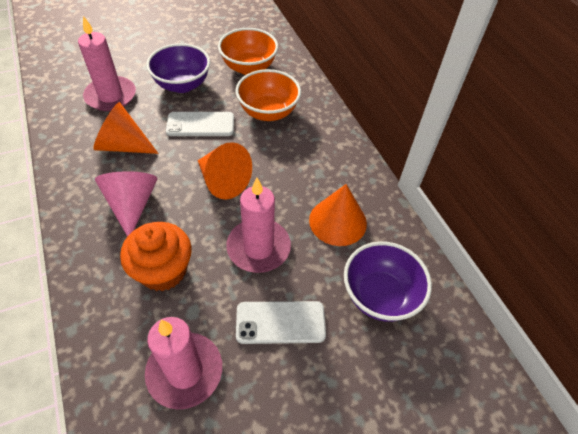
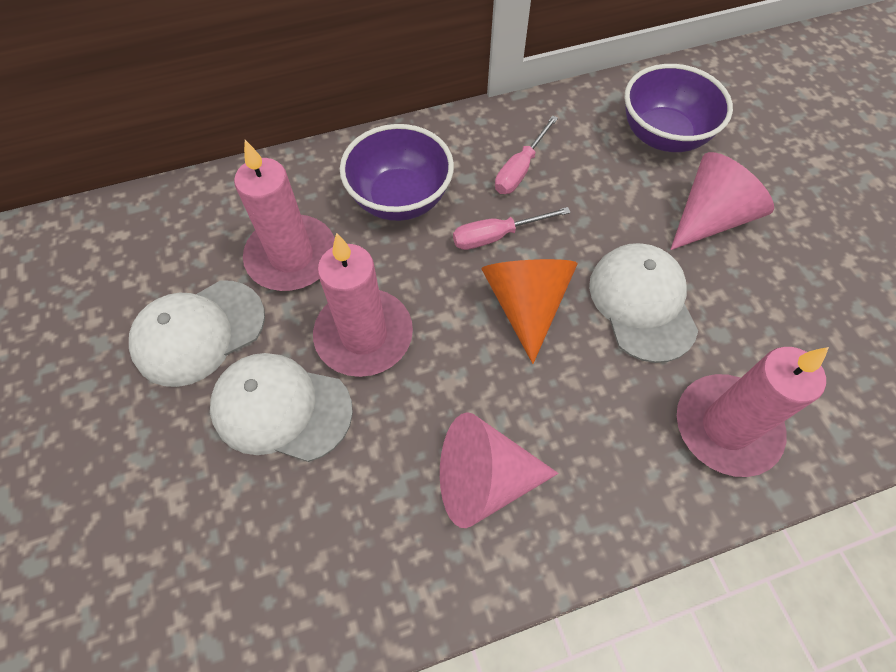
orange bowl: 2 -> 0
orange cone: 3 -> 1
orange cupcake: 1 -> 0
pink cone: 1 -> 2
pink screwdriver: 0 -> 2
white cap: 0 -> 3
white phone: 2 -> 0

